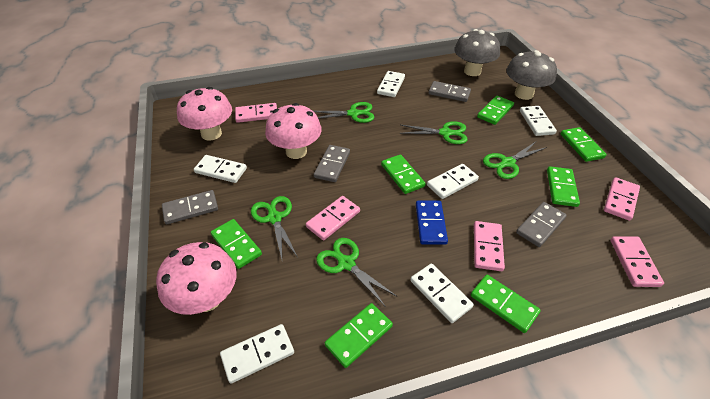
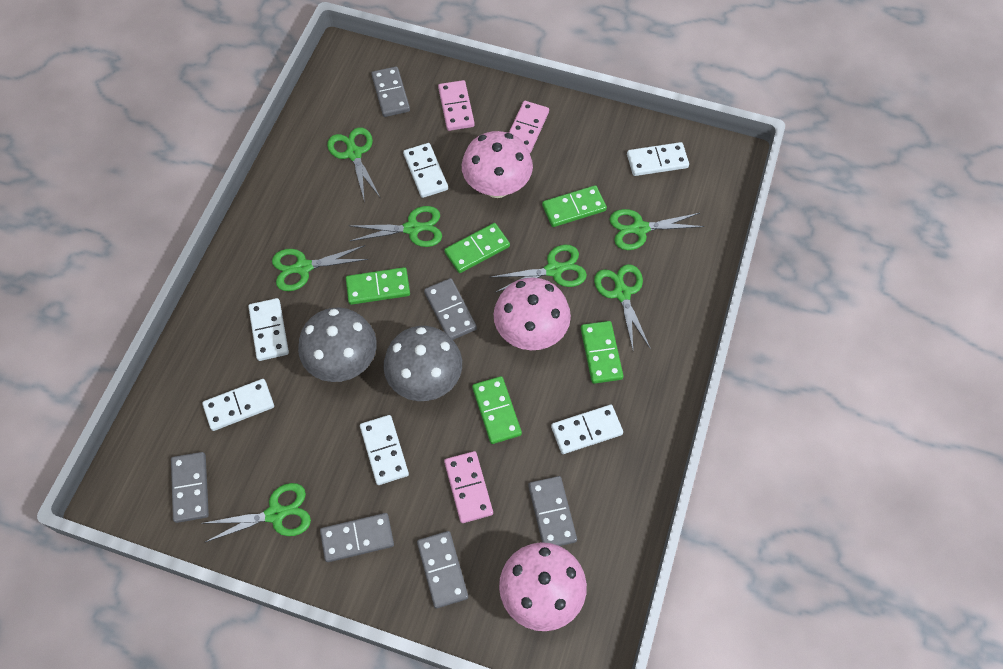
blue domino: 1 -> 0
green domino: 7 -> 5
green scissors: 5 -> 7
grey domino: 4 -> 6
pink domino: 5 -> 3

